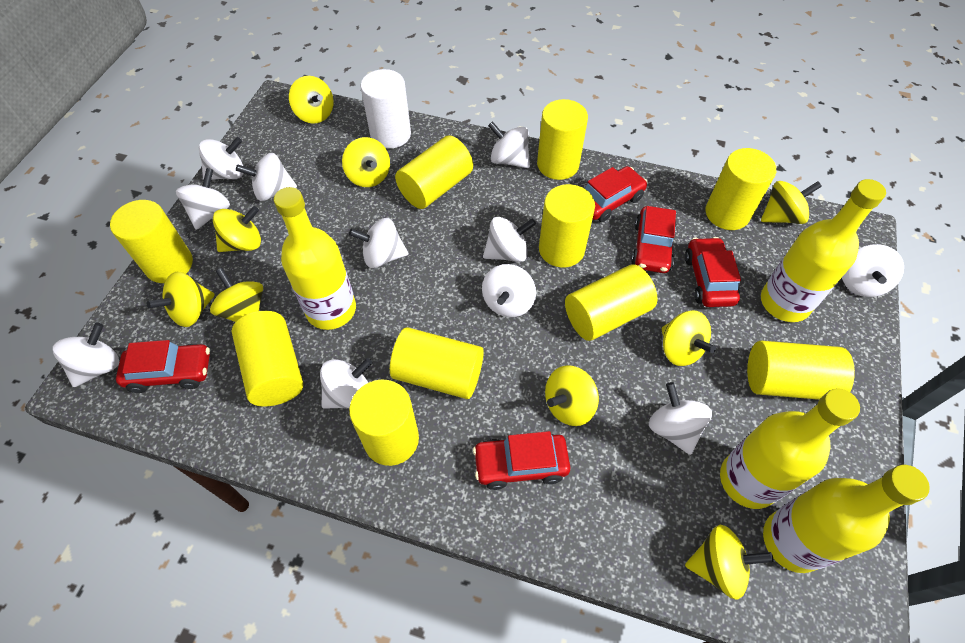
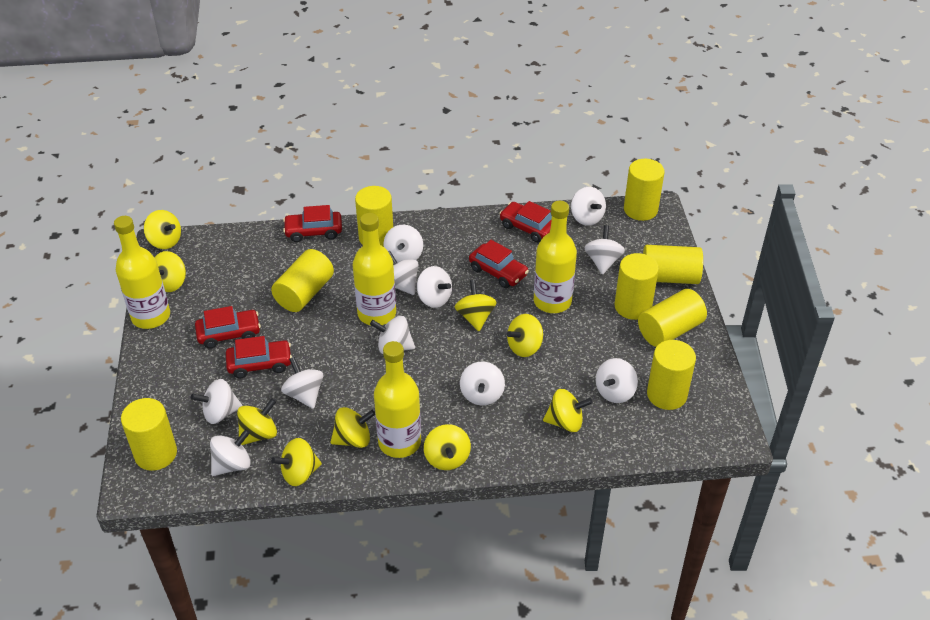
white cylinder: 1 -> 0
yellow cylinder: 10 -> 8

